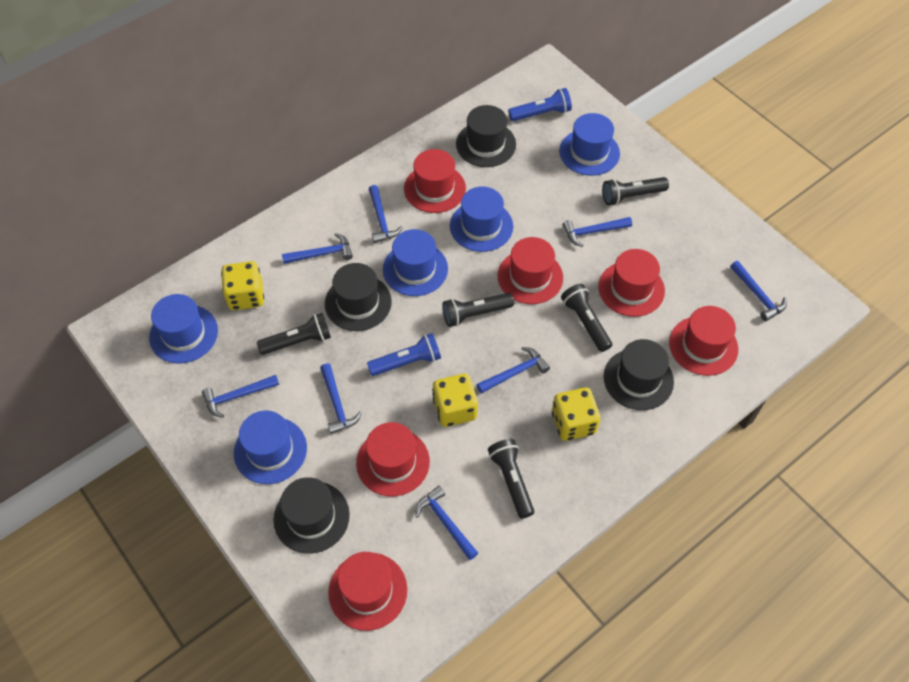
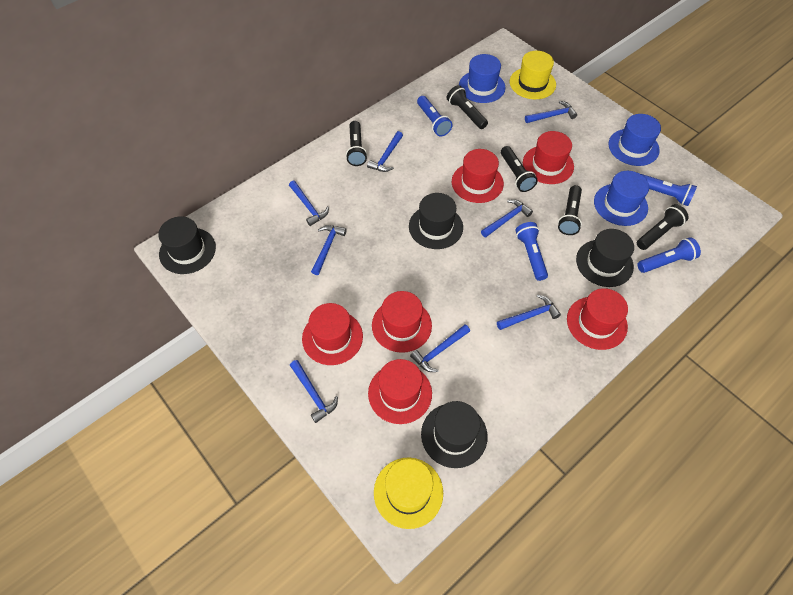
blue flashlight: 2 -> 4
blue hat: 5 -> 3
yellow dice: 3 -> 0
yellow hat: 0 -> 2

